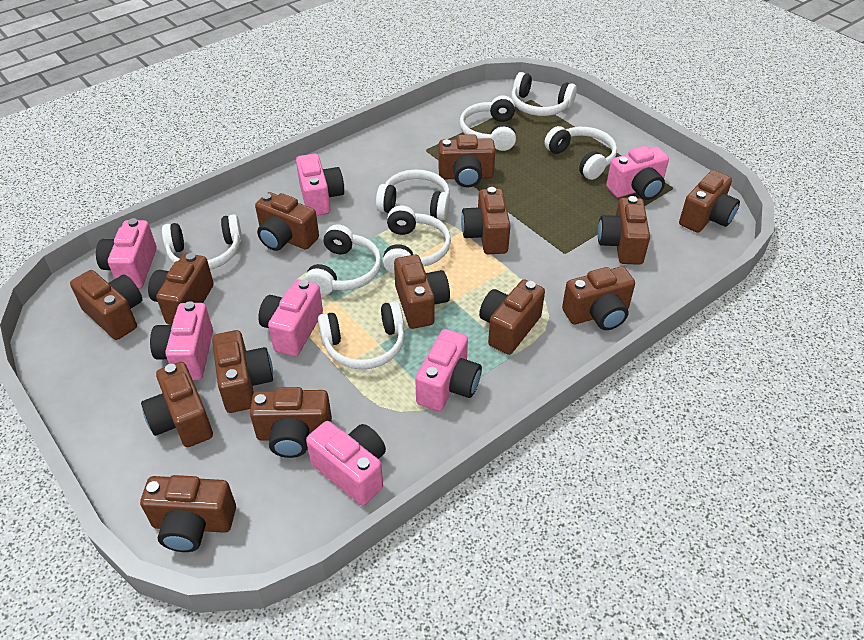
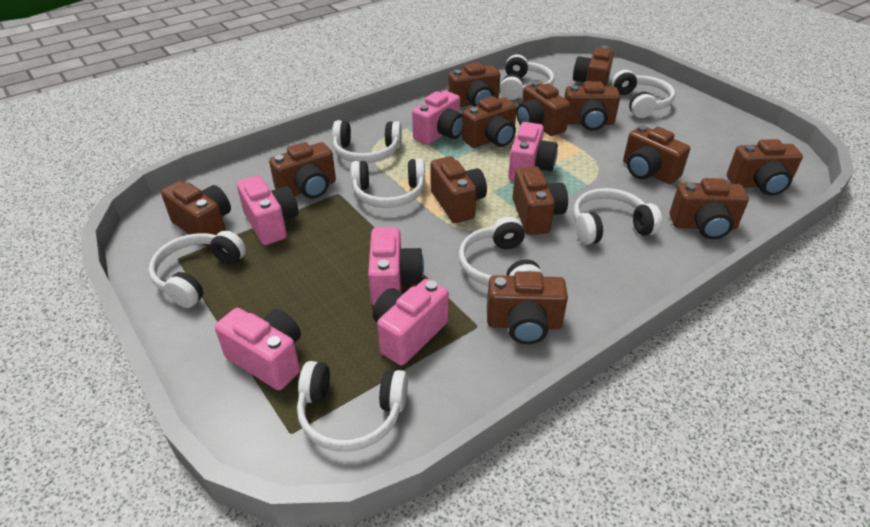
brown camera: 14 -> 13
pink camera: 7 -> 6

